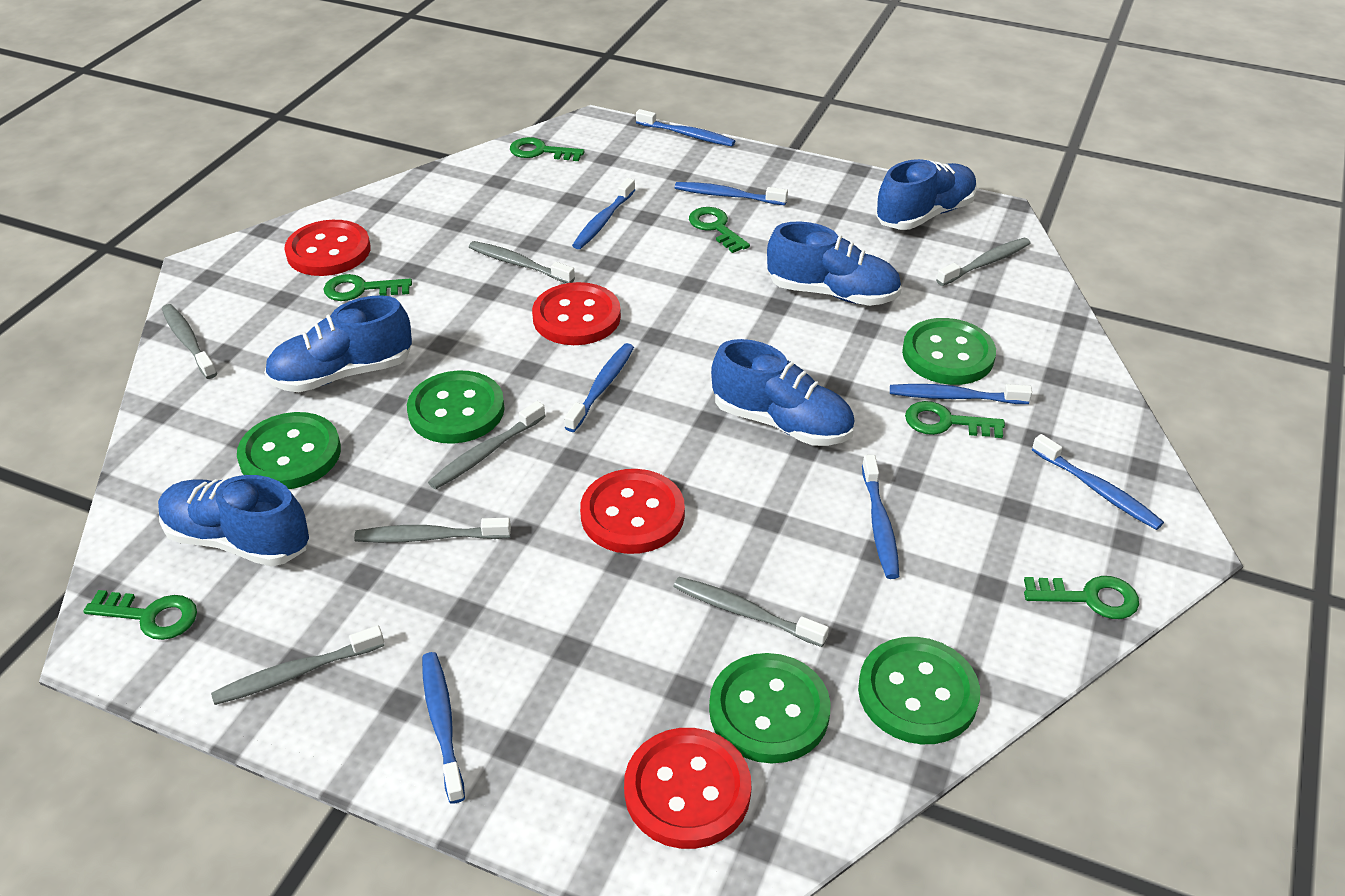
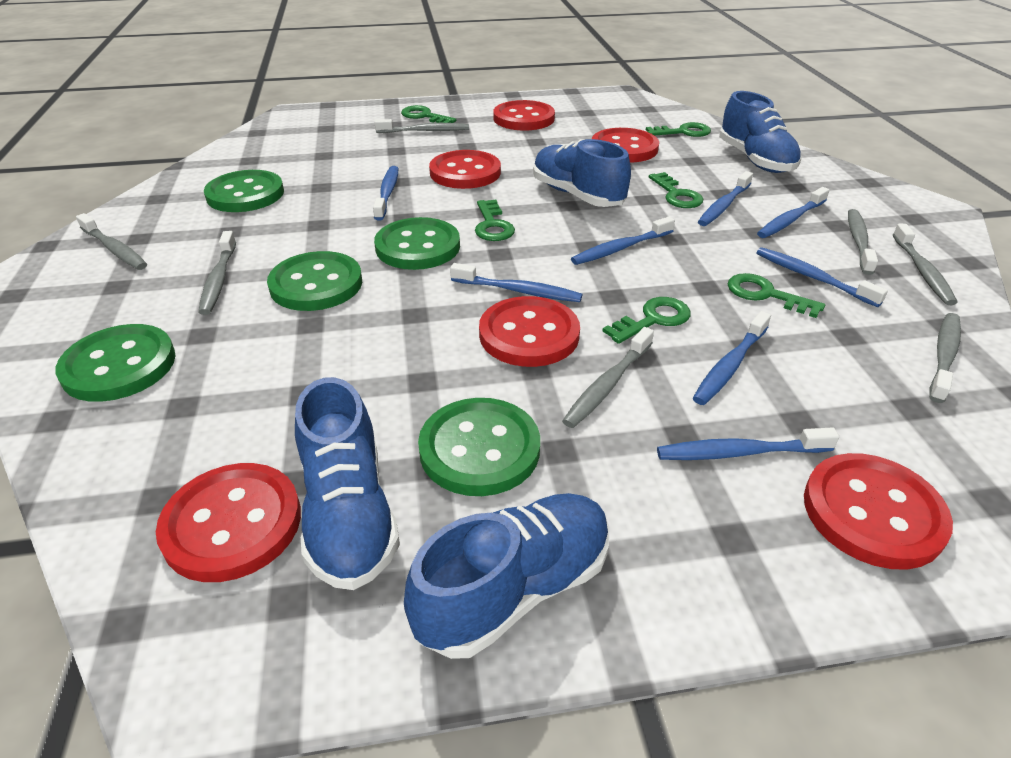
blue shoe: 5 -> 4
red button: 4 -> 6

